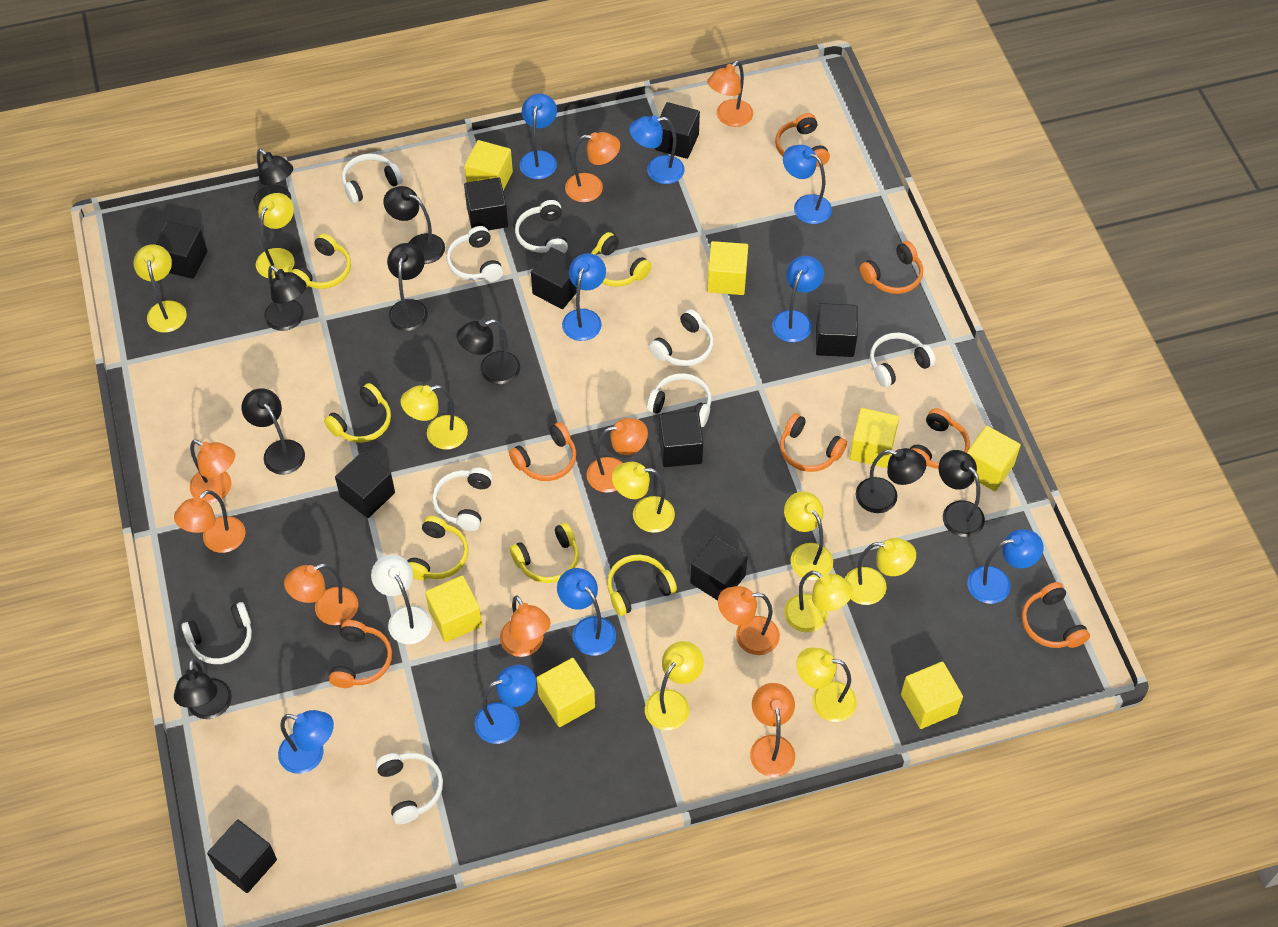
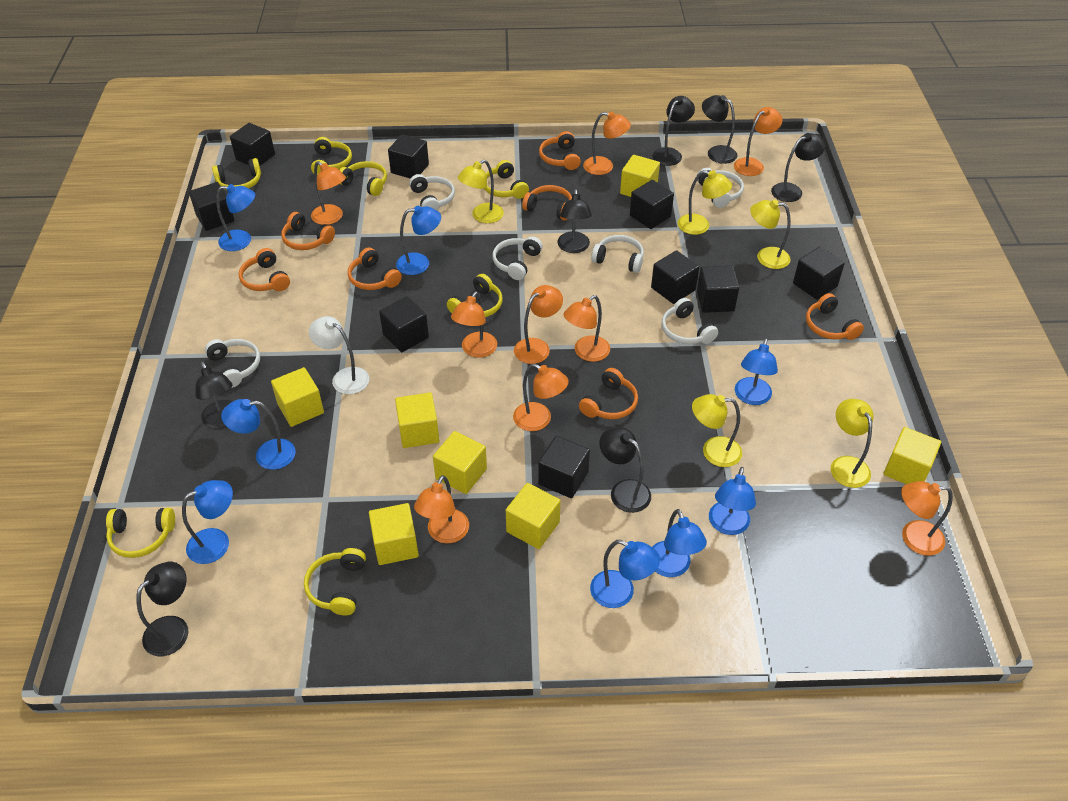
black lamp: 9 -> 7
blue lamp: 9 -> 8
white headphones: 9 -> 6
yellow headphones: 6 -> 7
yellow lamp: 9 -> 5

